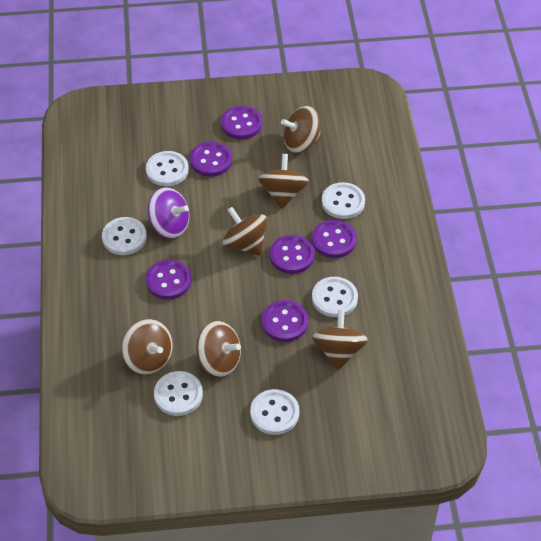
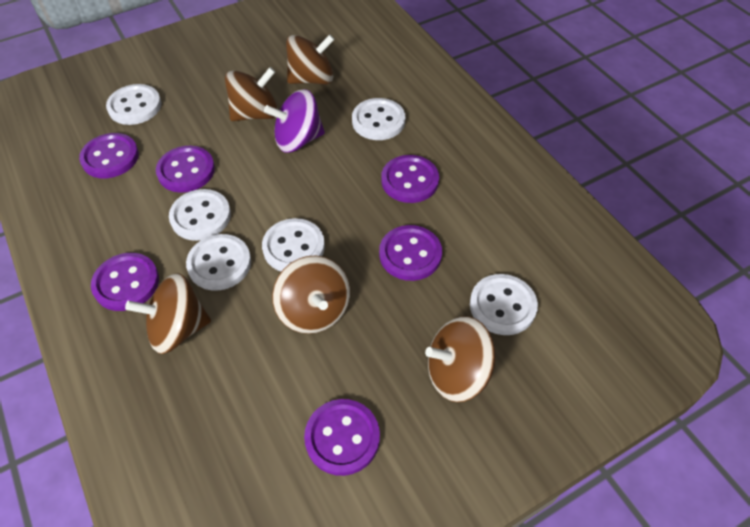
brown spinning top: 6 -> 5

